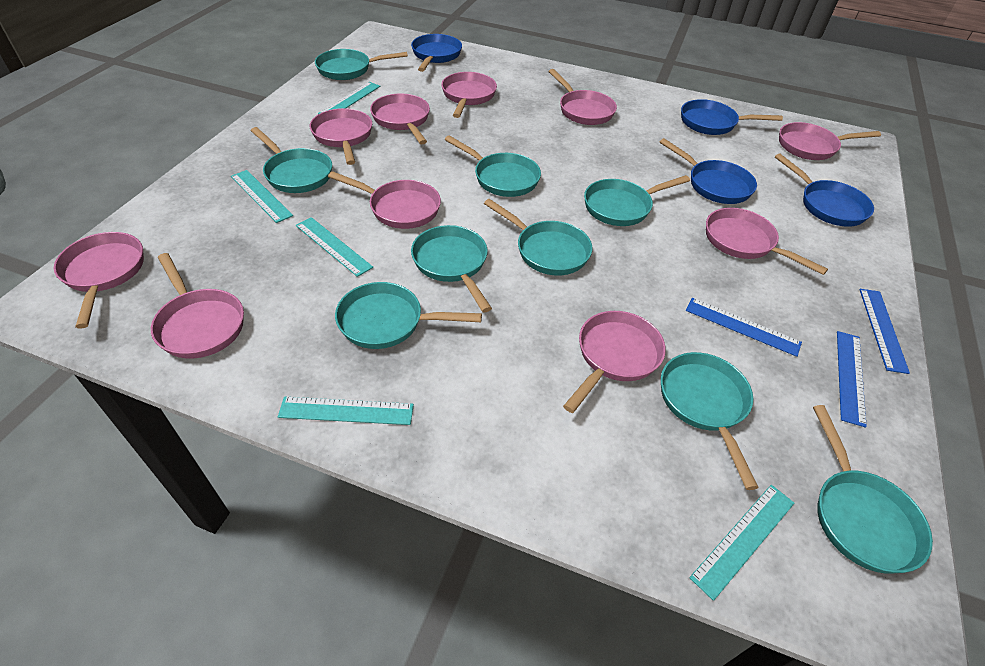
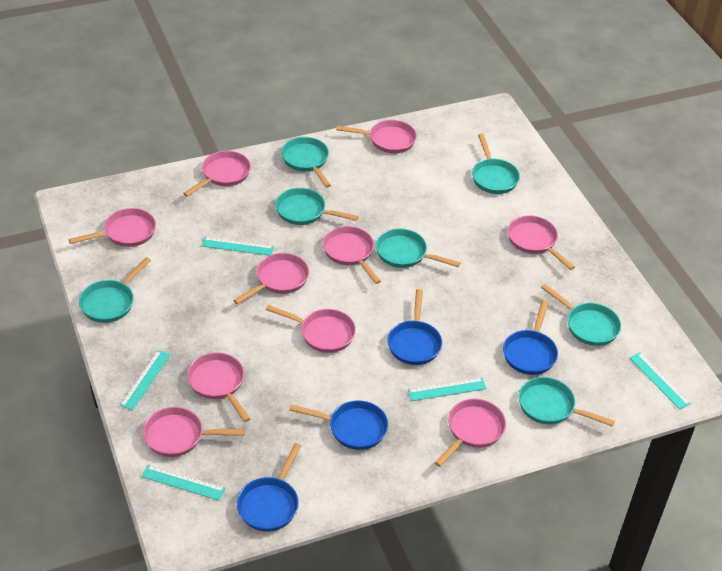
blue ruler: 3 -> 0
turquoise pan: 9 -> 7

